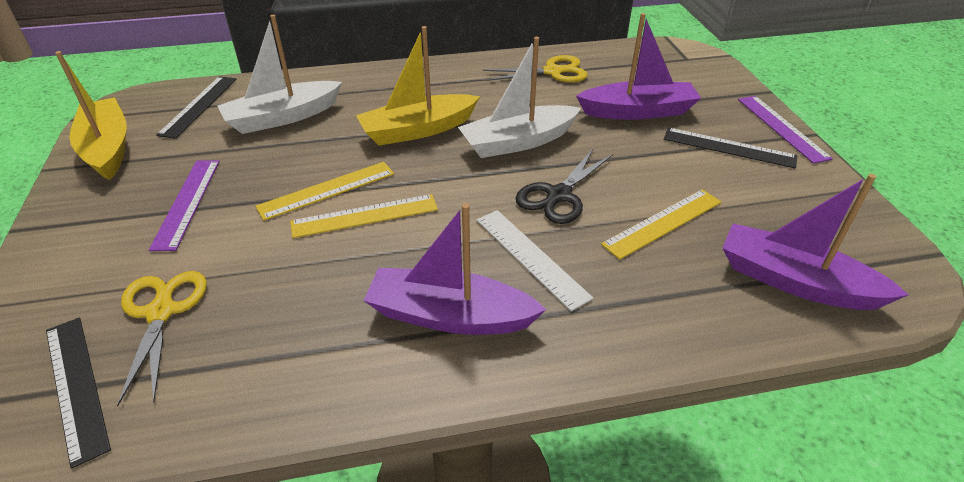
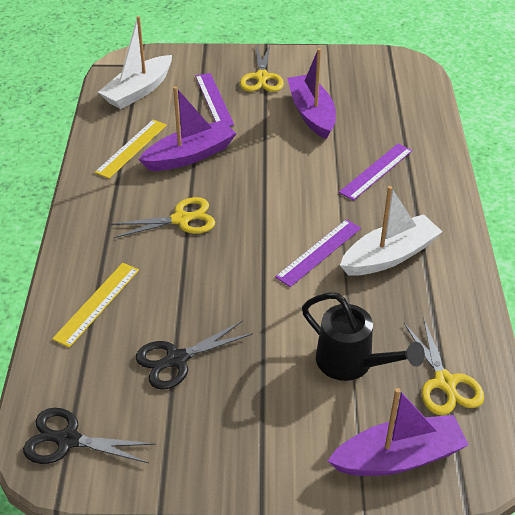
black ruler: 3 -> 0
black scissors: 1 -> 2
black watering can: 0 -> 1
purple ruler: 2 -> 3
white ruler: 1 -> 0
yellow boat: 2 -> 0
yellow ruler: 3 -> 2
yellow scissors: 2 -> 3

